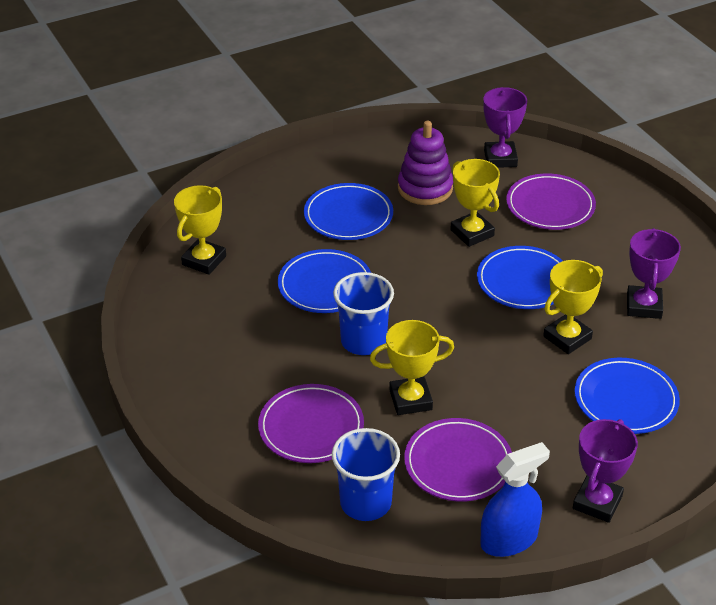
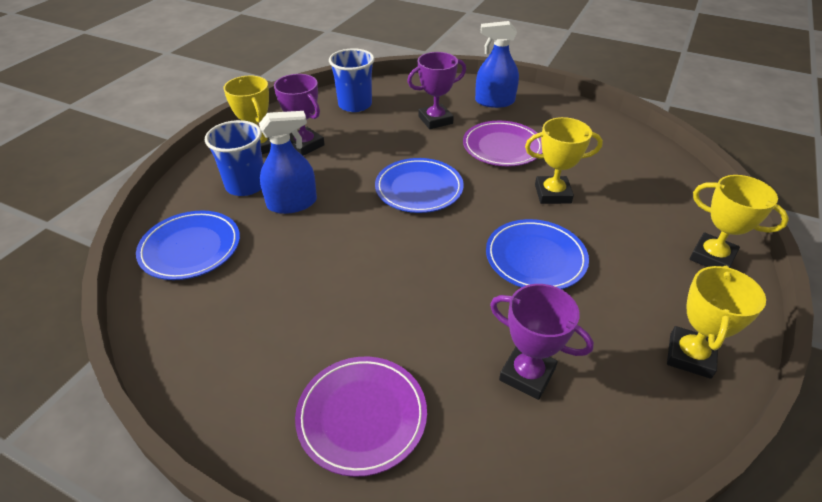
blue plate: 4 -> 3
blue spray bottle: 1 -> 2
purple plate: 3 -> 2
purple stacking toy: 1 -> 0

